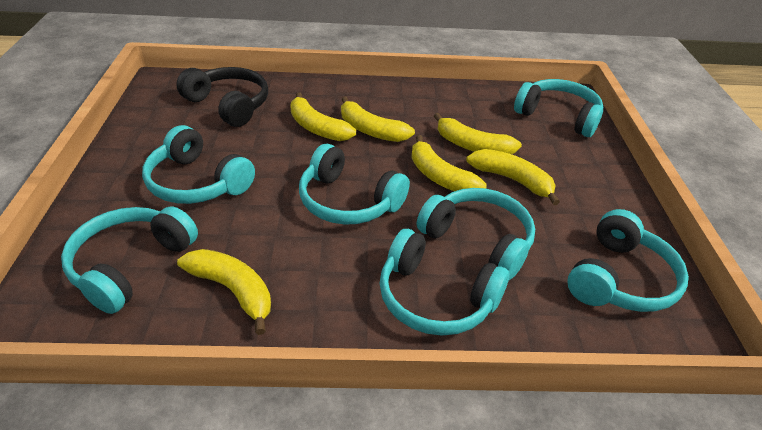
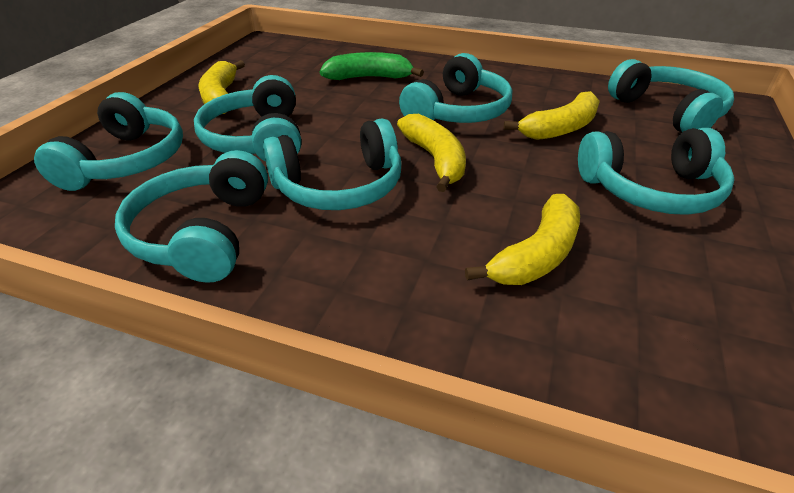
black headphones: 1 -> 0
green banana: 0 -> 1
yellow banana: 6 -> 4

